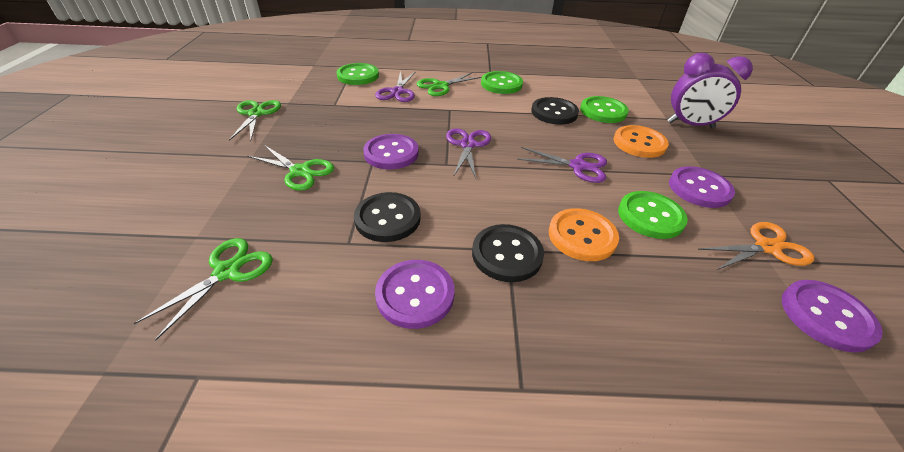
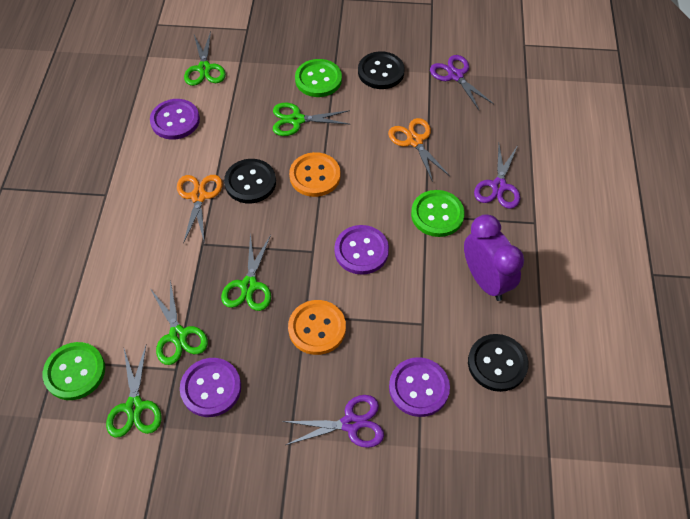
green button: 4 -> 3
green scissors: 4 -> 5
orange scissors: 1 -> 2

